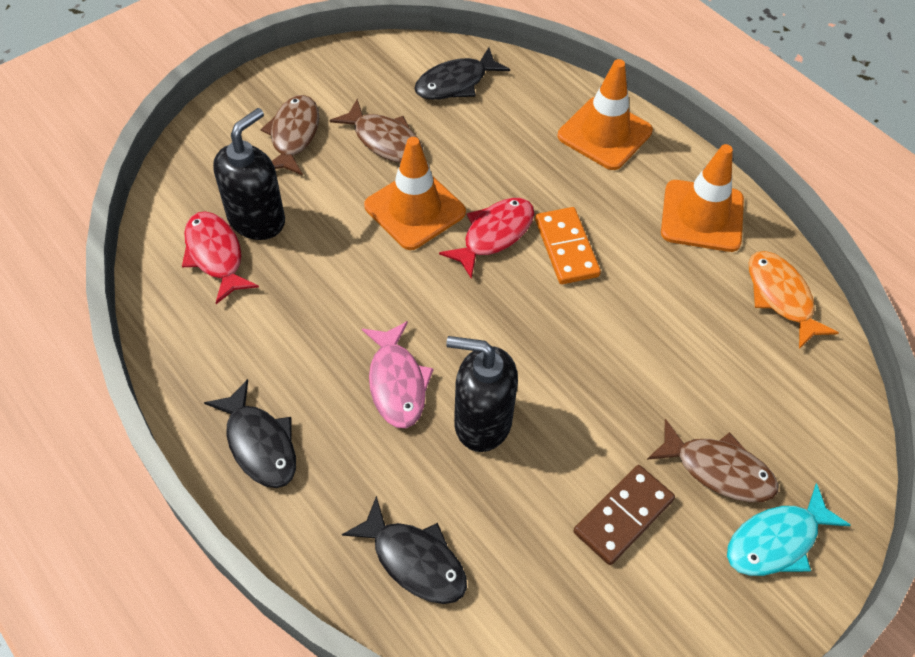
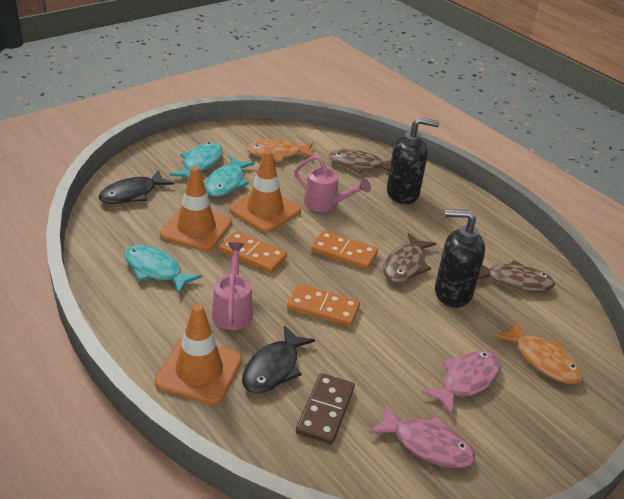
black fish: 3 -> 2
orange domino: 1 -> 3
orange fish: 1 -> 2
pink fish: 1 -> 2
pink watering can: 0 -> 2
red fish: 2 -> 0
turquoise fish: 1 -> 3

